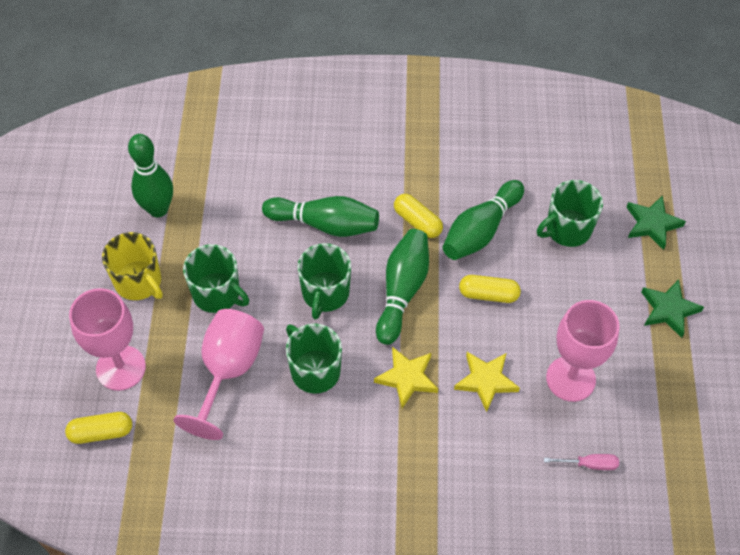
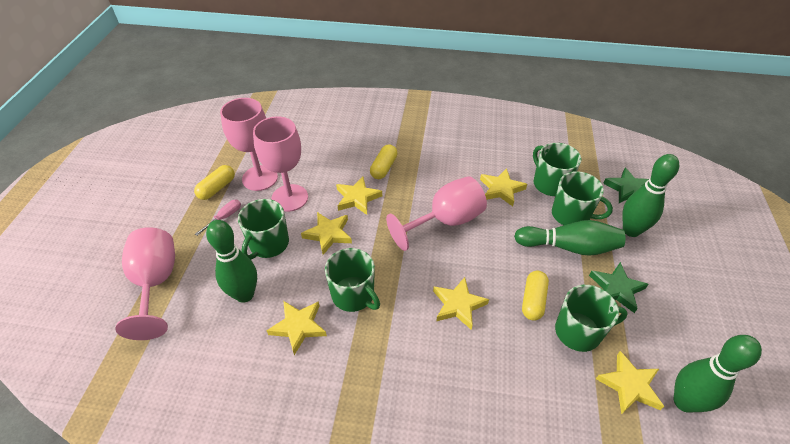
green mug: 4 -> 5
pink goblet: 3 -> 4
yellow mug: 1 -> 0
yellow star: 2 -> 6

